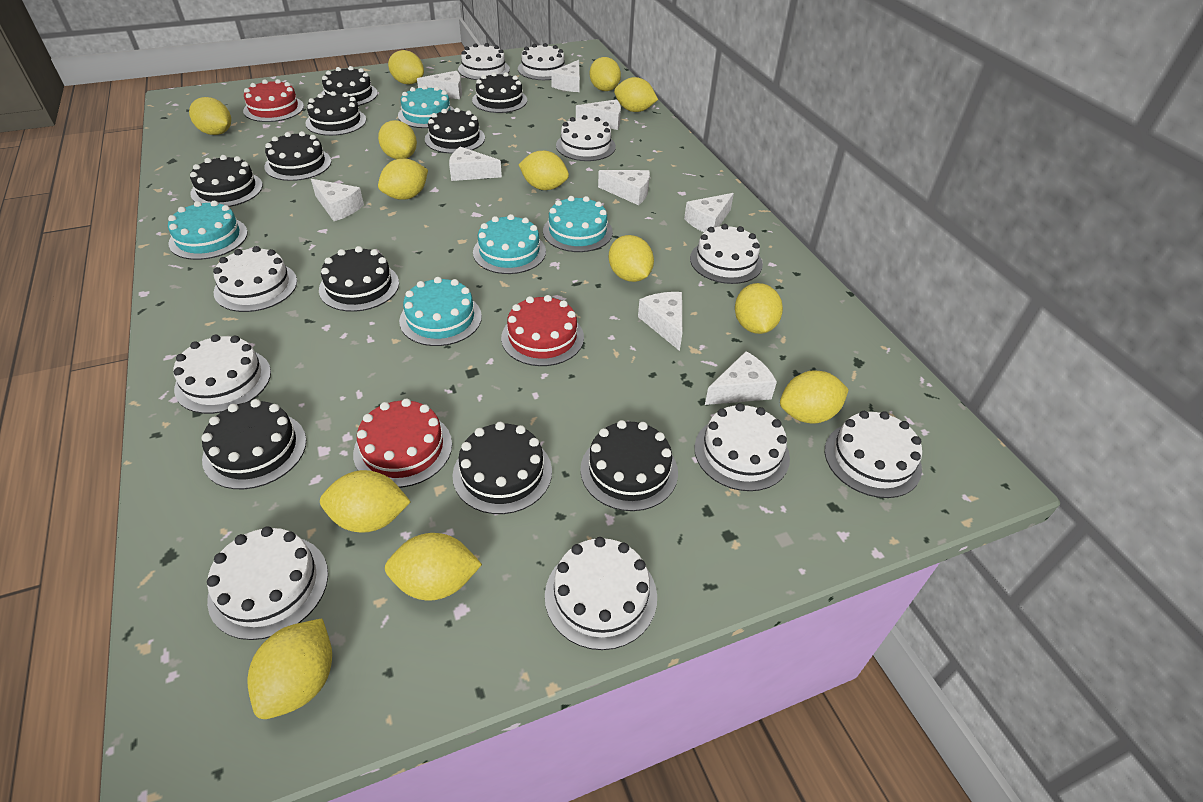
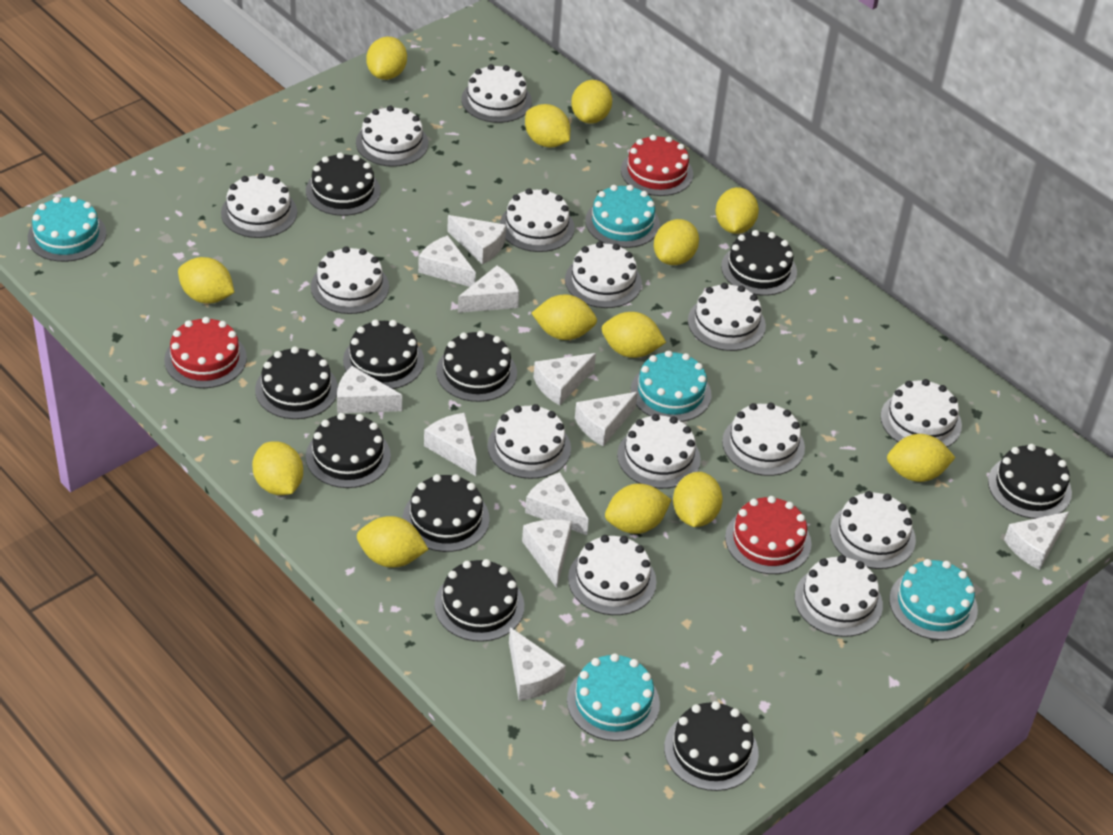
white cake: 10 -> 14
white cheese: 9 -> 11

